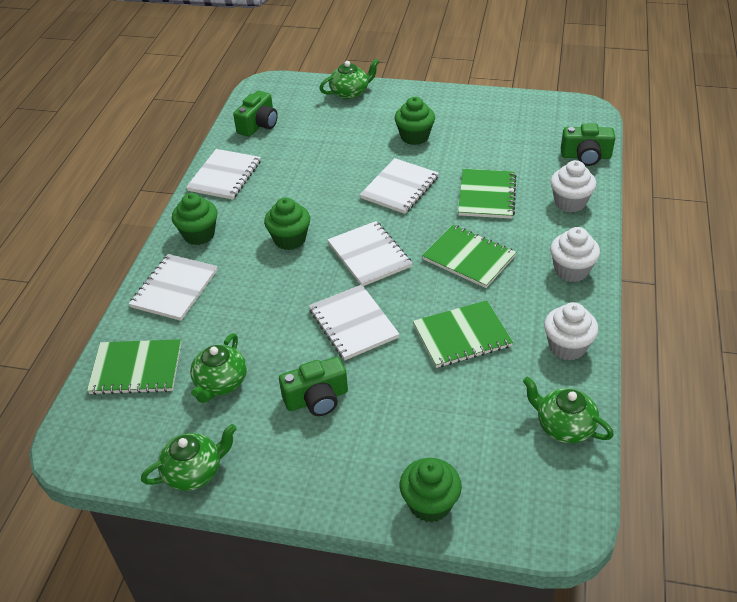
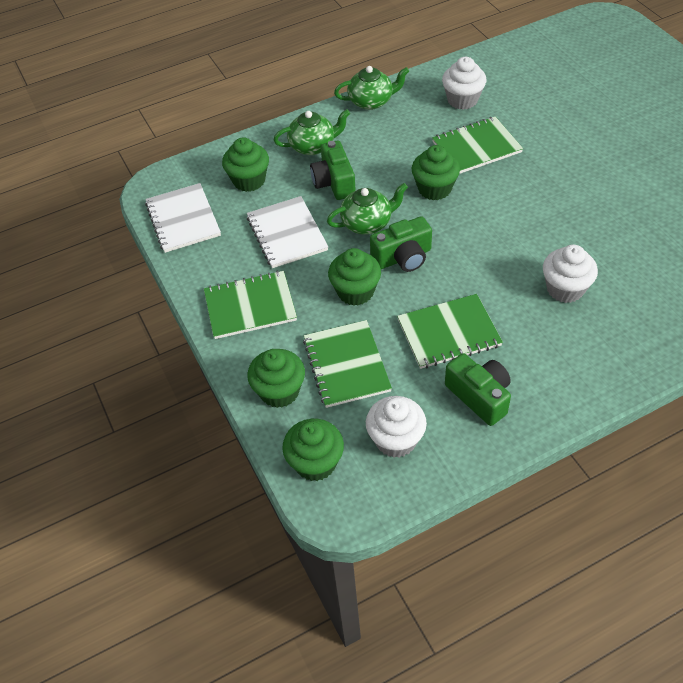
green cupcake: 4 -> 5
green teapot: 4 -> 3
white notebook: 5 -> 2

